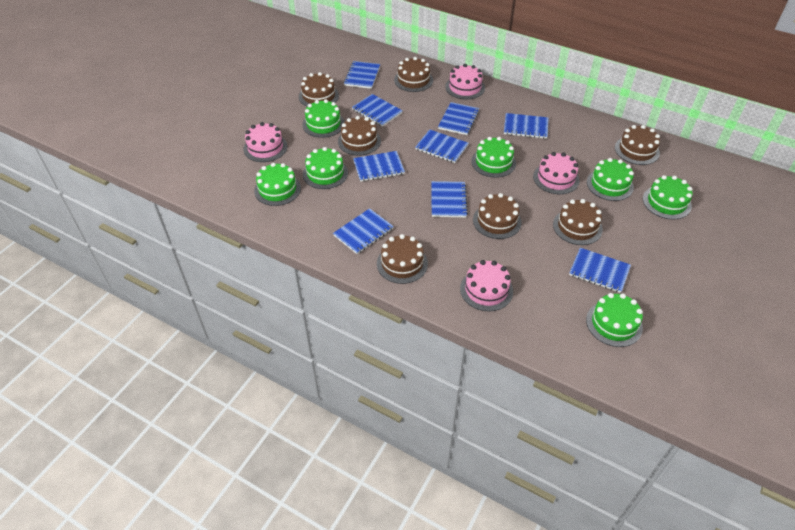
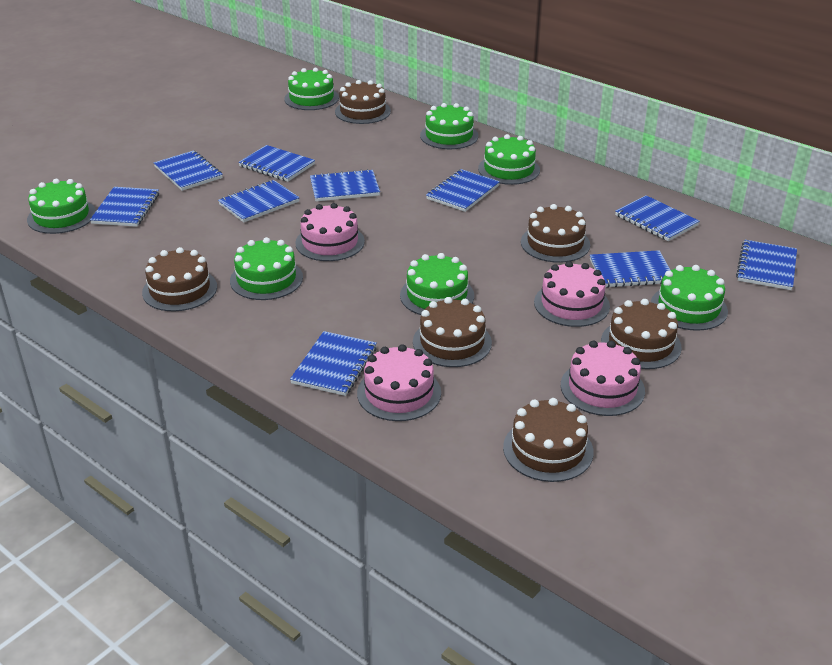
blue notebook: 9 -> 10
brown cake: 7 -> 6

